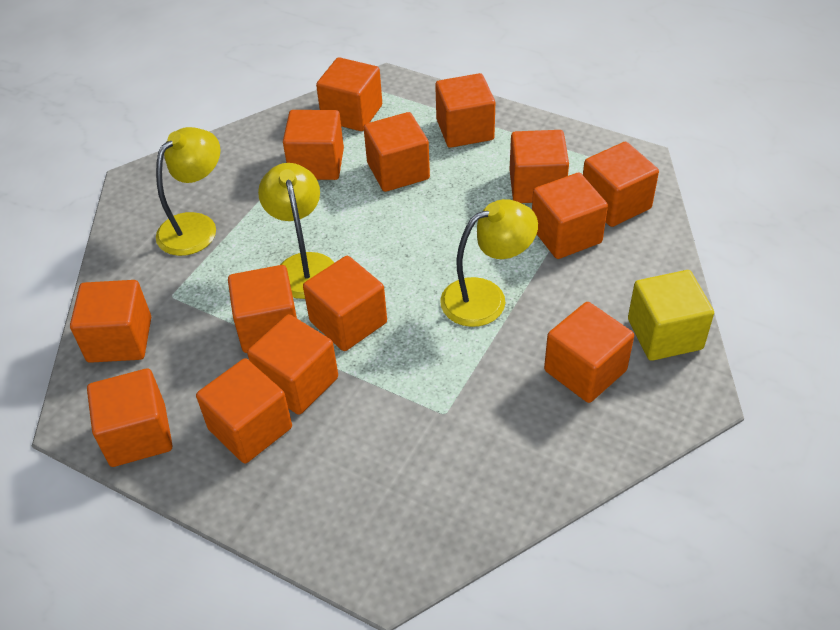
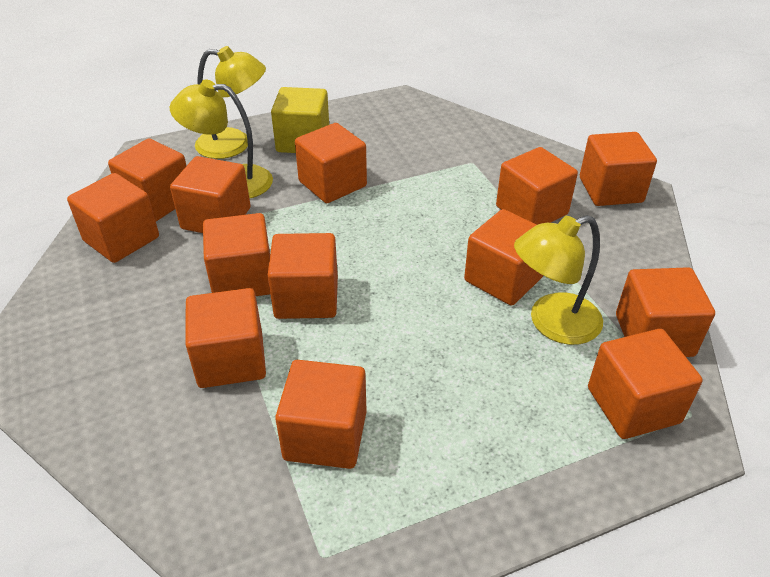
orange cube: 14 -> 13

